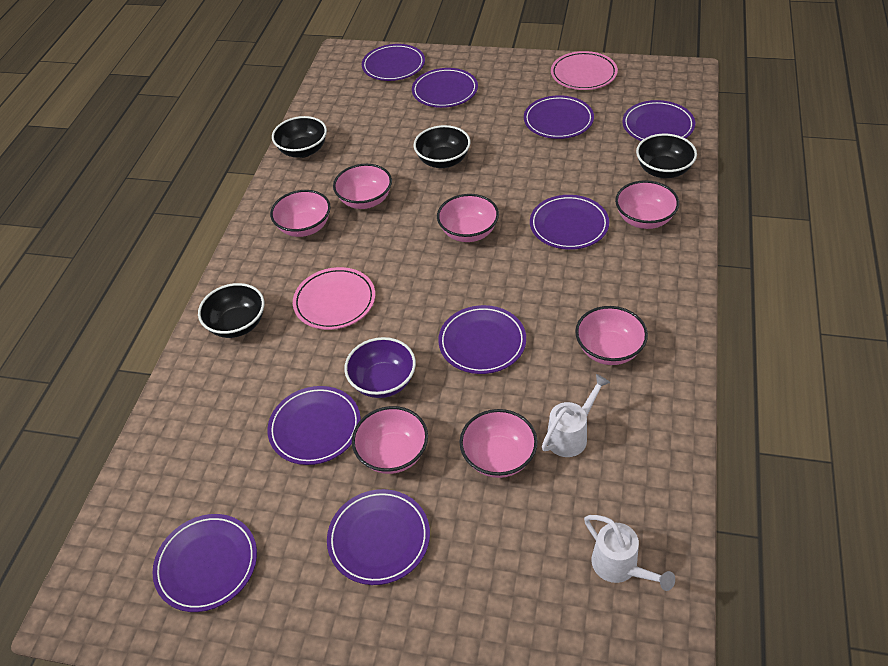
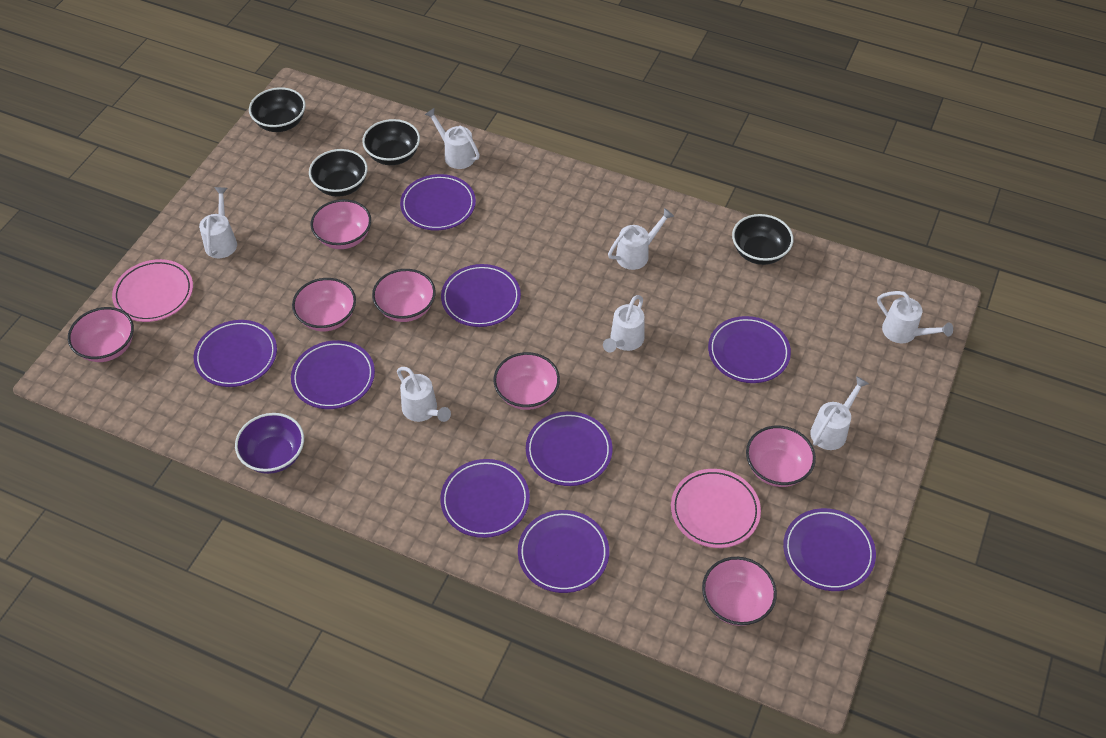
white watering can: 2 -> 7

